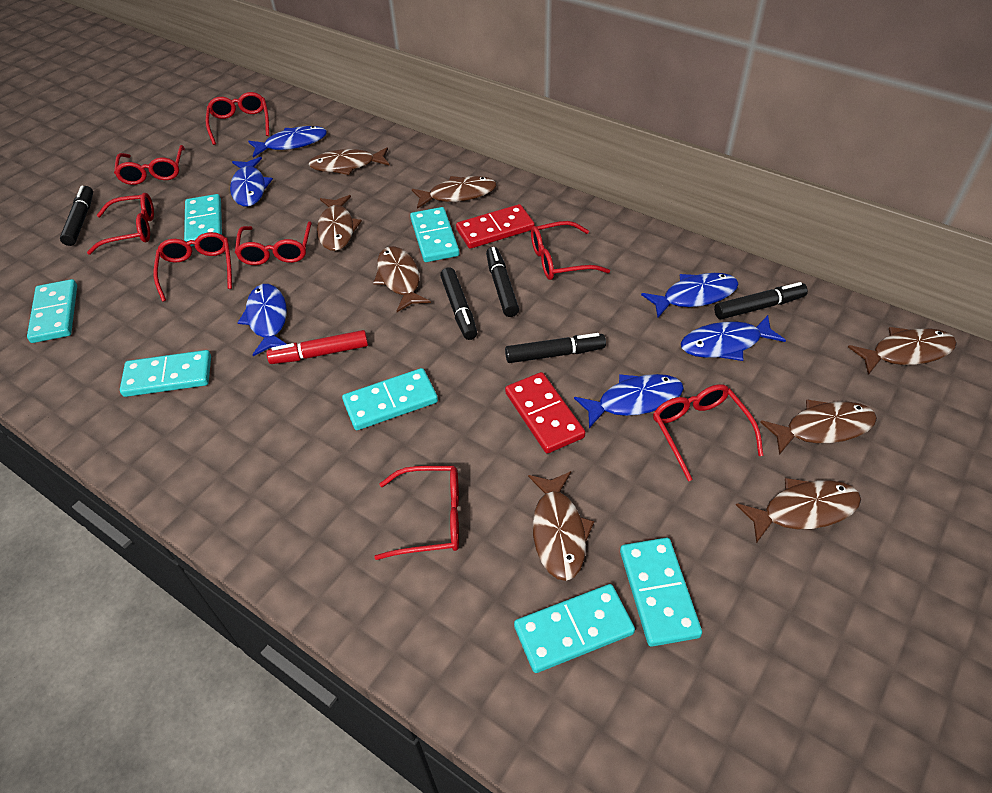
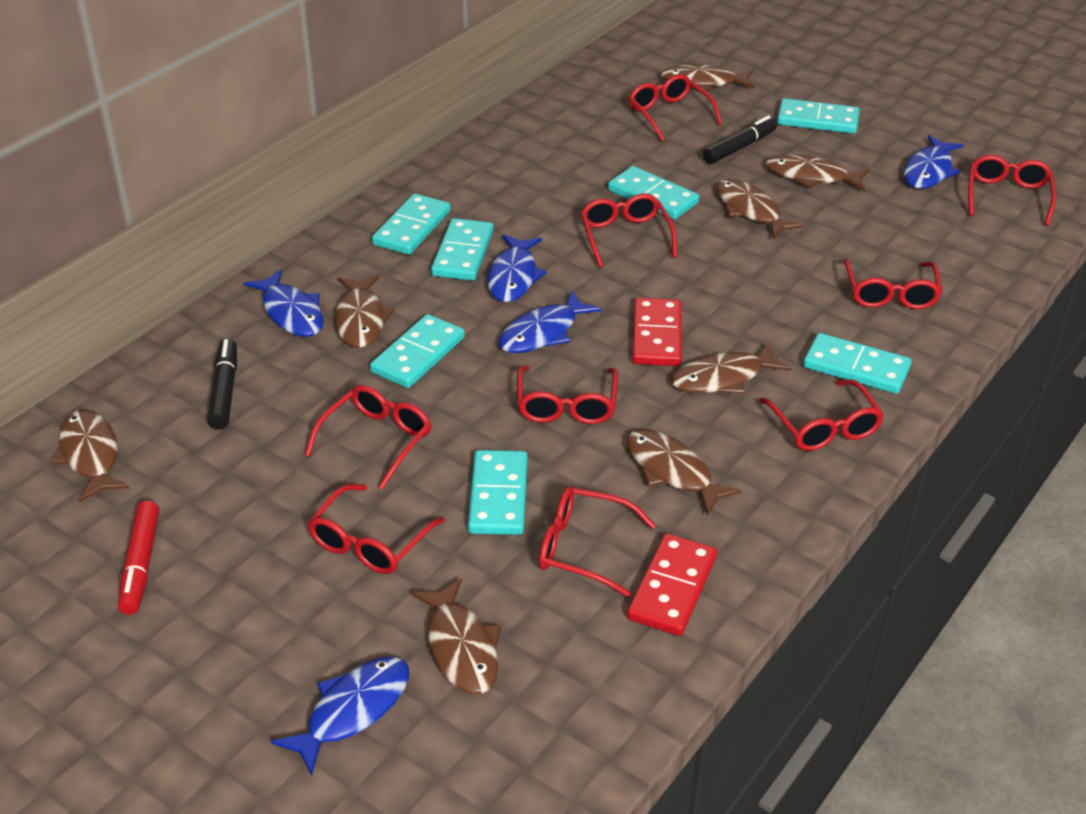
black marker: 5 -> 2
blue fish: 6 -> 5
red glasses: 8 -> 9

